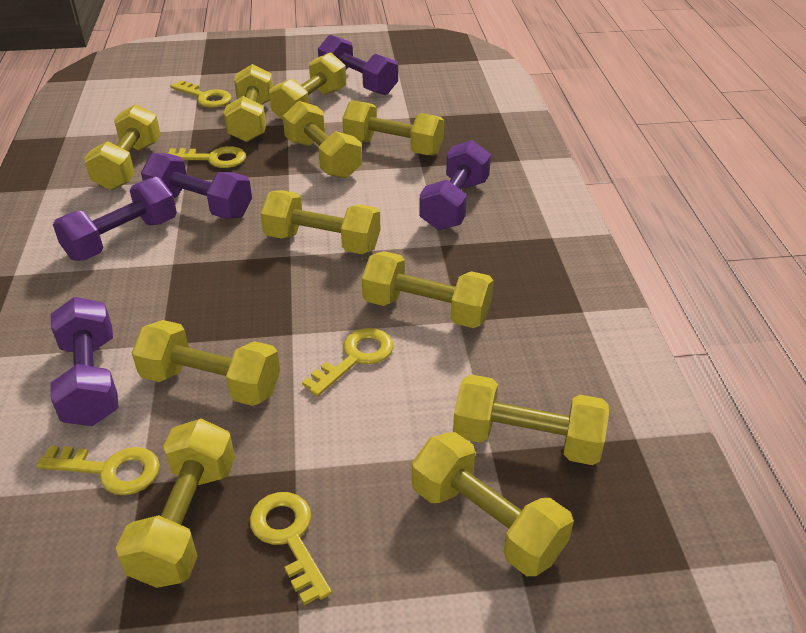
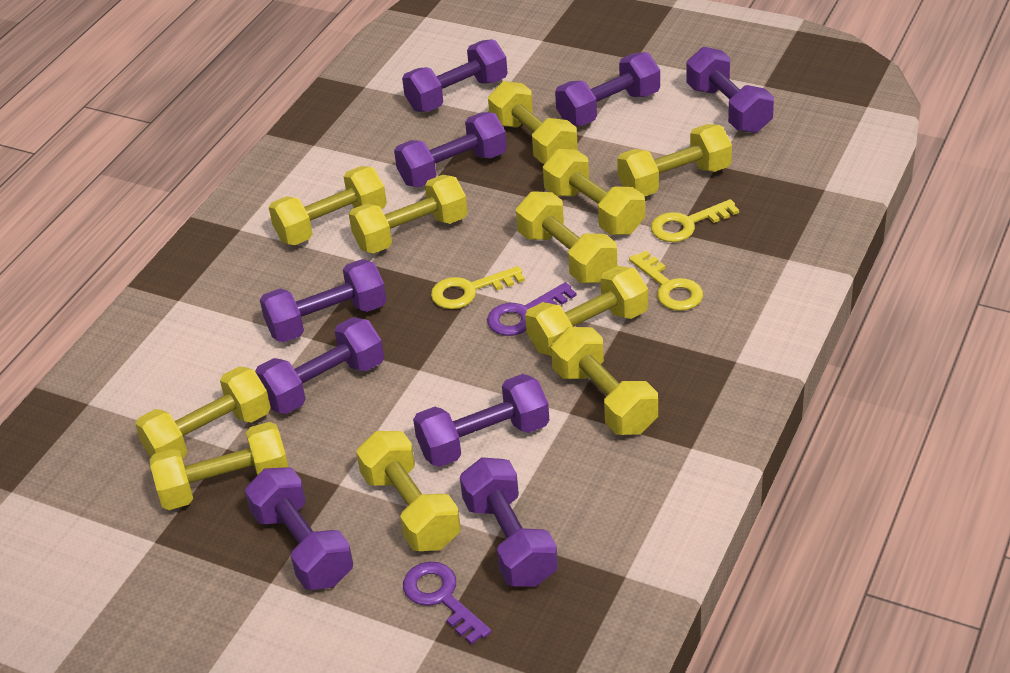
purple dumbbell: 5 -> 9
purple key: 0 -> 2
yellow key: 5 -> 3

